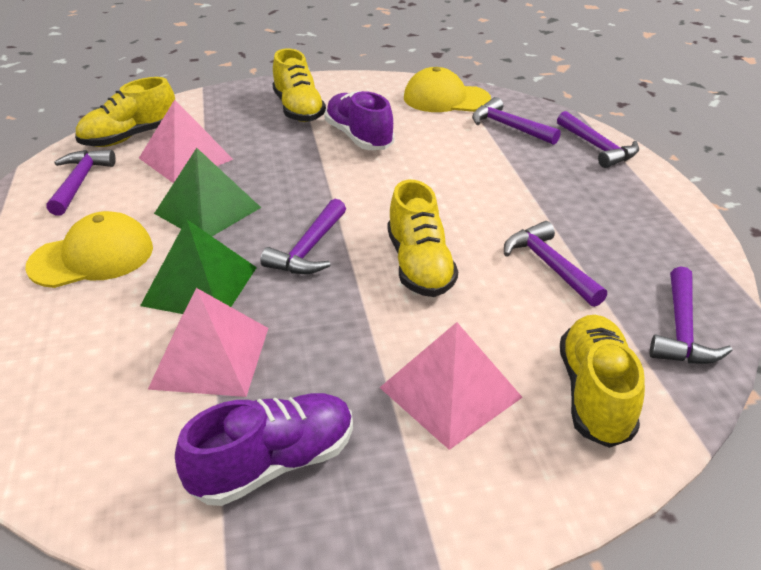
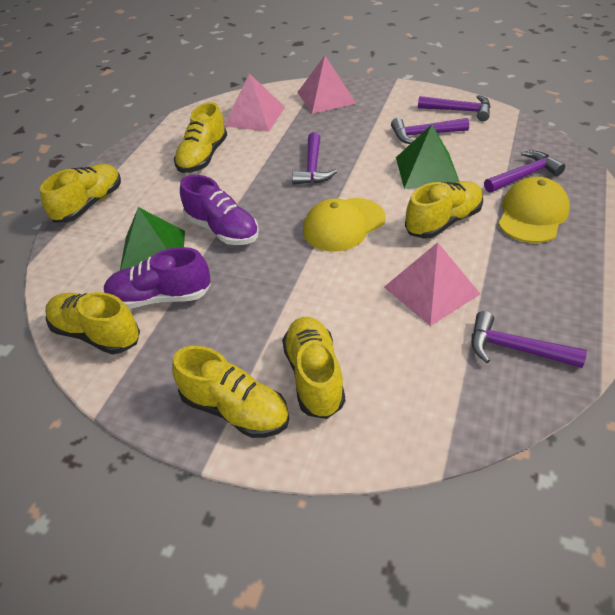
purple hammer: 6 -> 5
yellow shoe: 4 -> 6

